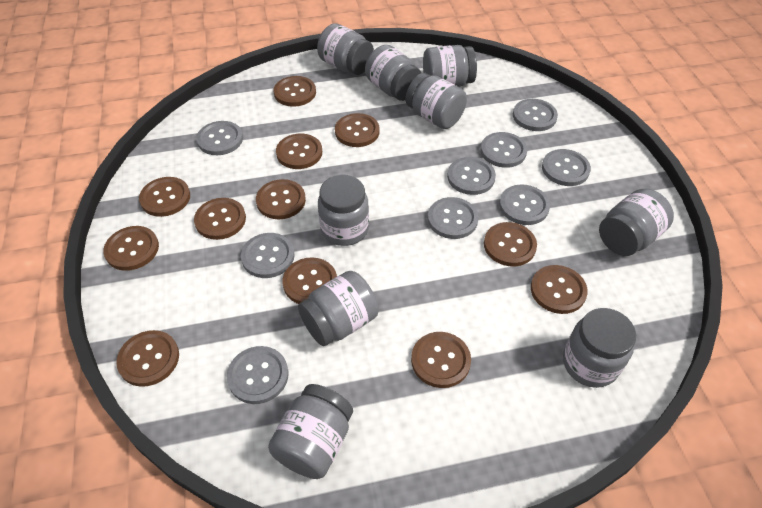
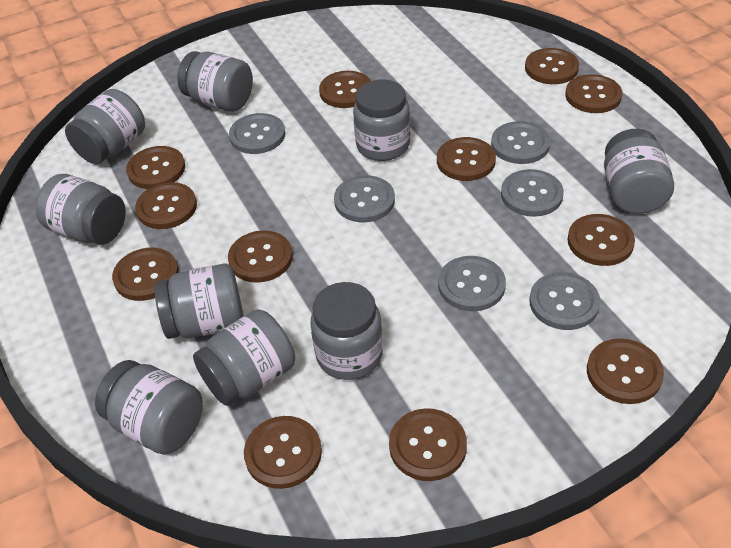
grey button: 9 -> 6

